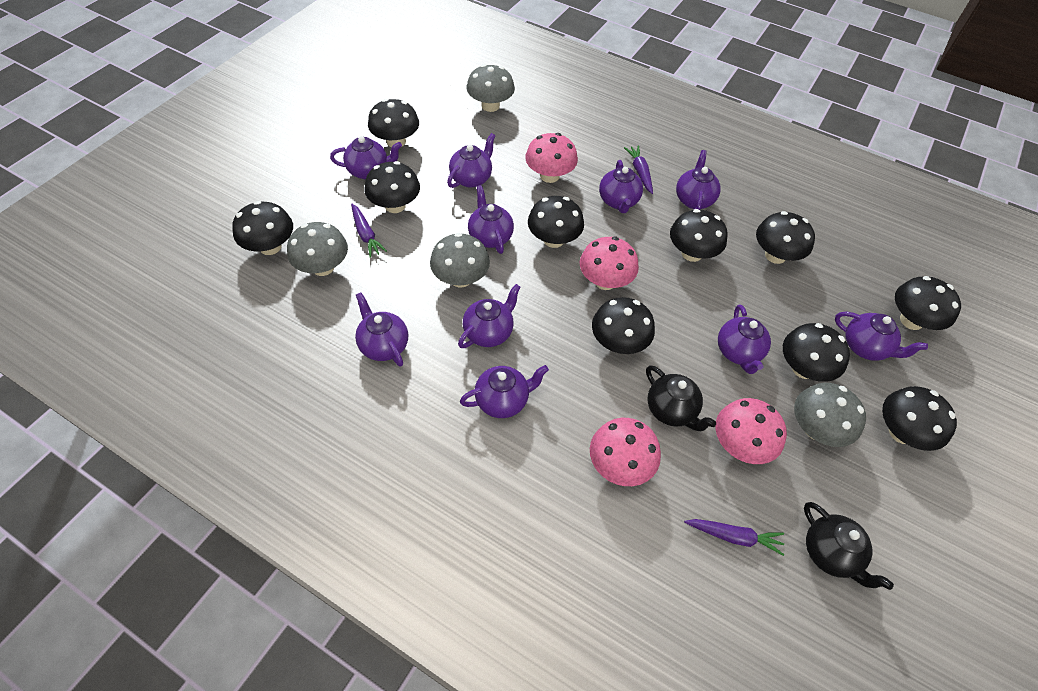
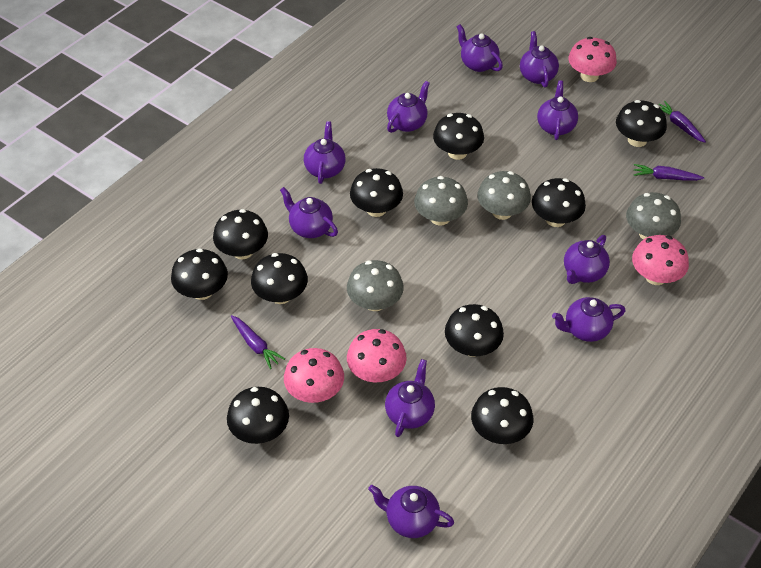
black teapot: 2 -> 0

